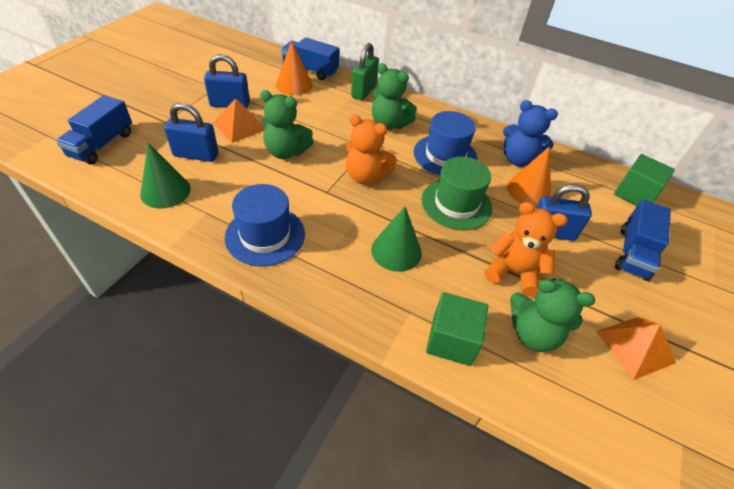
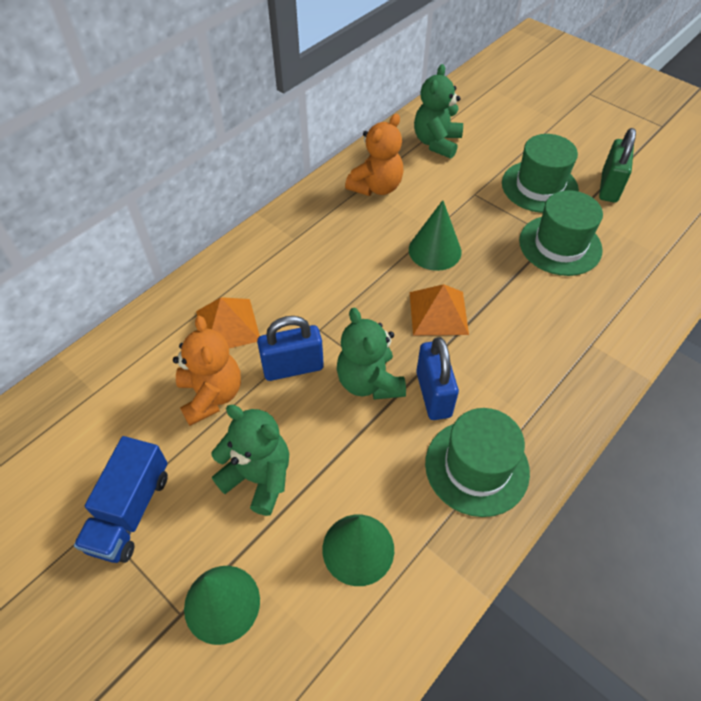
blue hat: 2 -> 0
blue padlock: 3 -> 2
blue teddy bear: 1 -> 0
blue truck: 3 -> 1
green cone: 2 -> 3
green cube: 2 -> 0
green hat: 1 -> 3
orange cone: 2 -> 0

